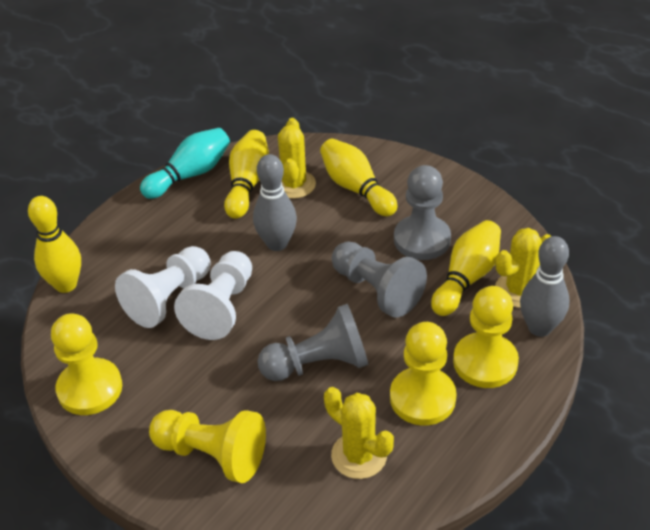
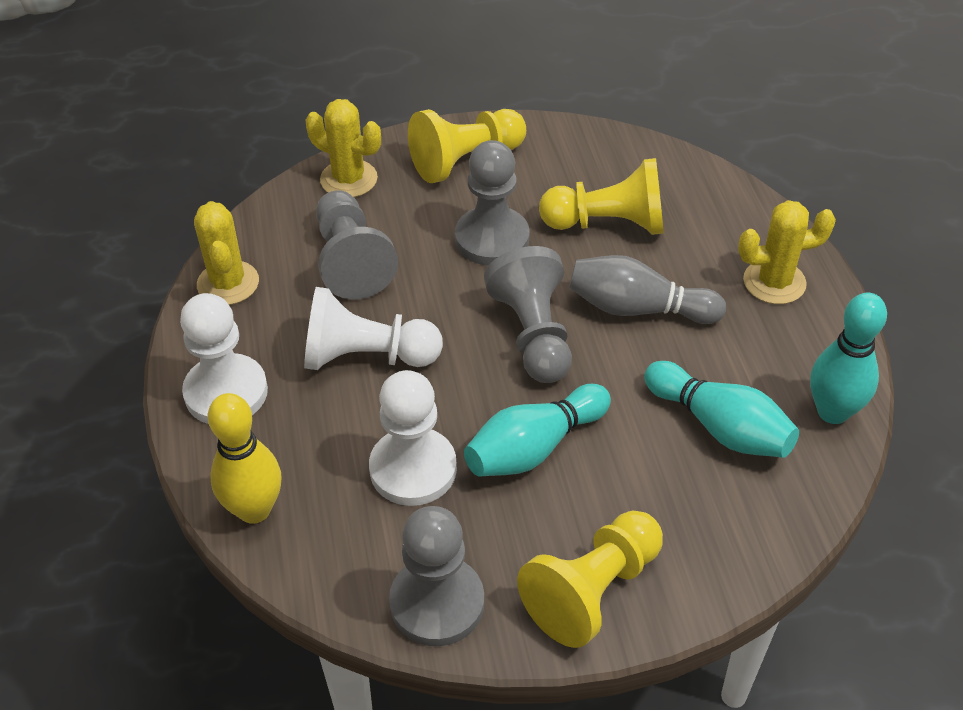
grey bowling pin: 2 -> 1
grey pawn: 3 -> 4
turquoise bowling pin: 1 -> 3
white pawn: 2 -> 3
yellow bowling pin: 4 -> 1
yellow pawn: 4 -> 3

